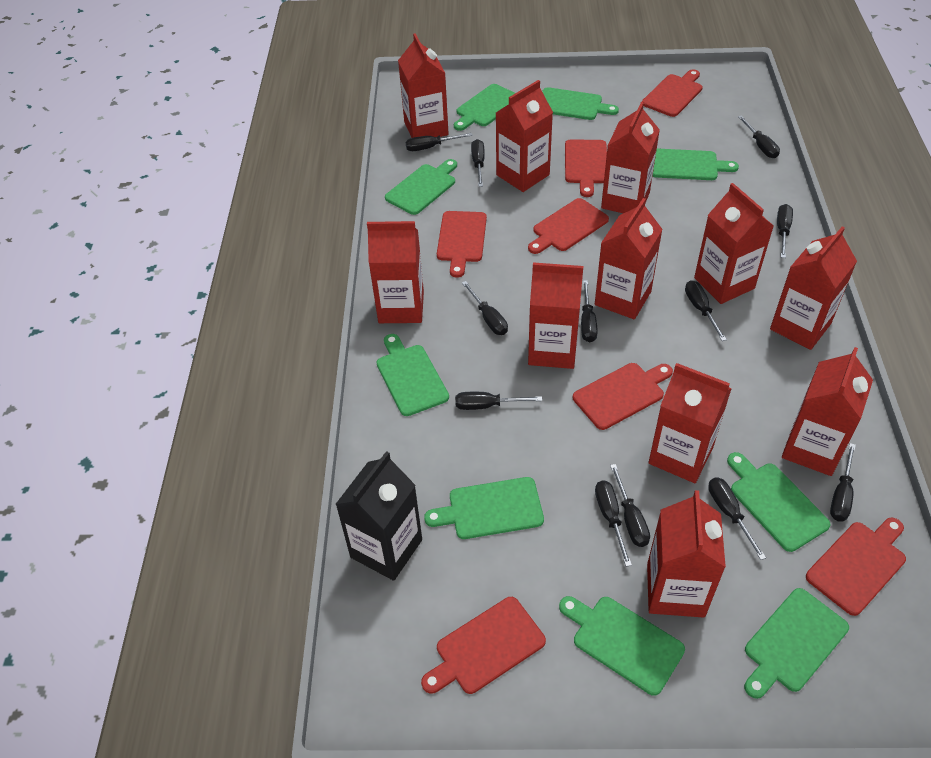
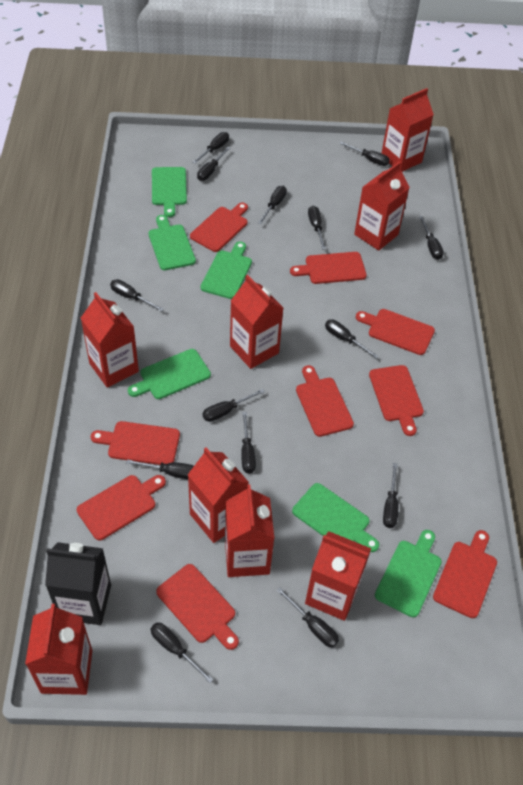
black screwdriver: 12 -> 14
green cutting board: 9 -> 6
red carton: 11 -> 8
red cutting board: 7 -> 9

